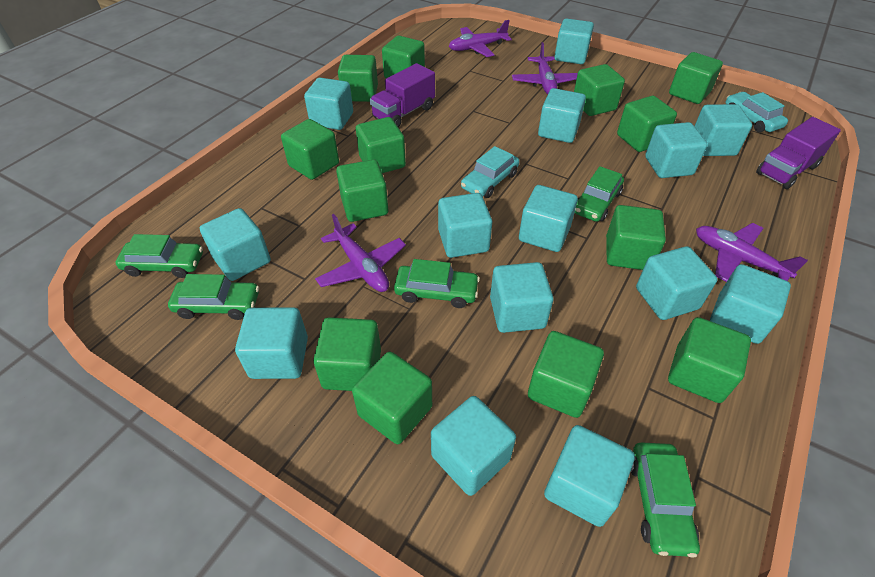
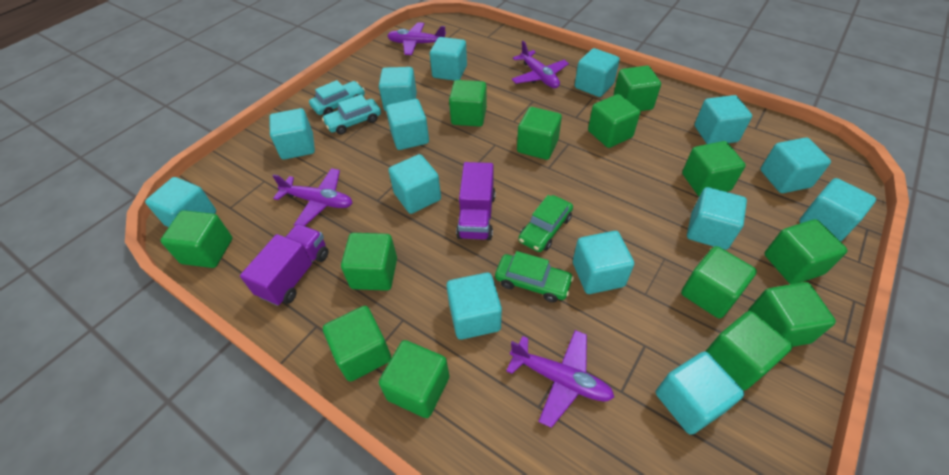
green car: 5 -> 2

